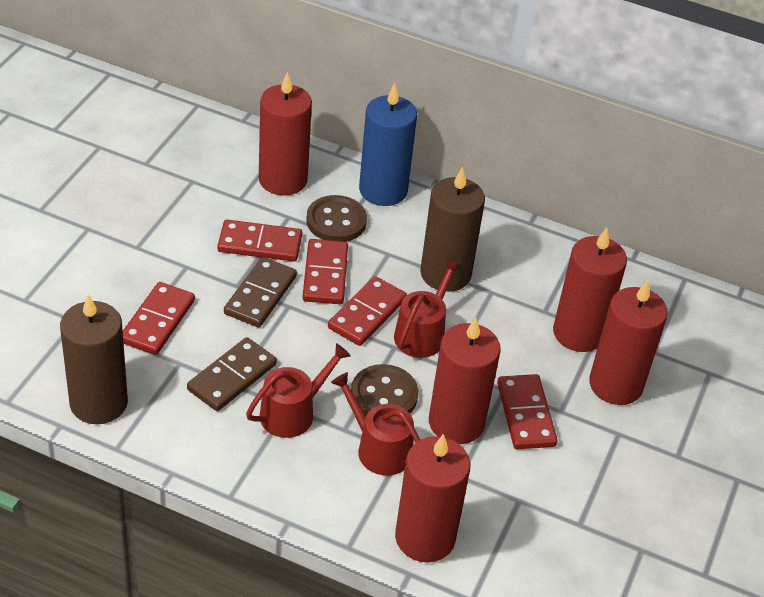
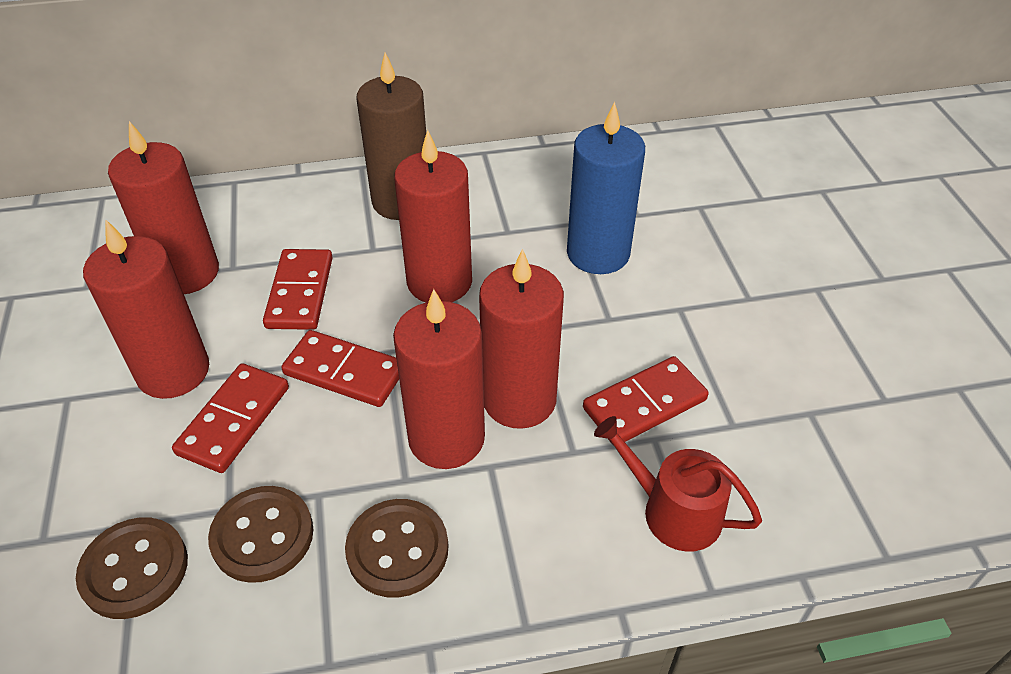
brown button: 2 -> 3
brown candle: 2 -> 1
brown domino: 2 -> 0
red domino: 5 -> 4
red watering can: 3 -> 1

